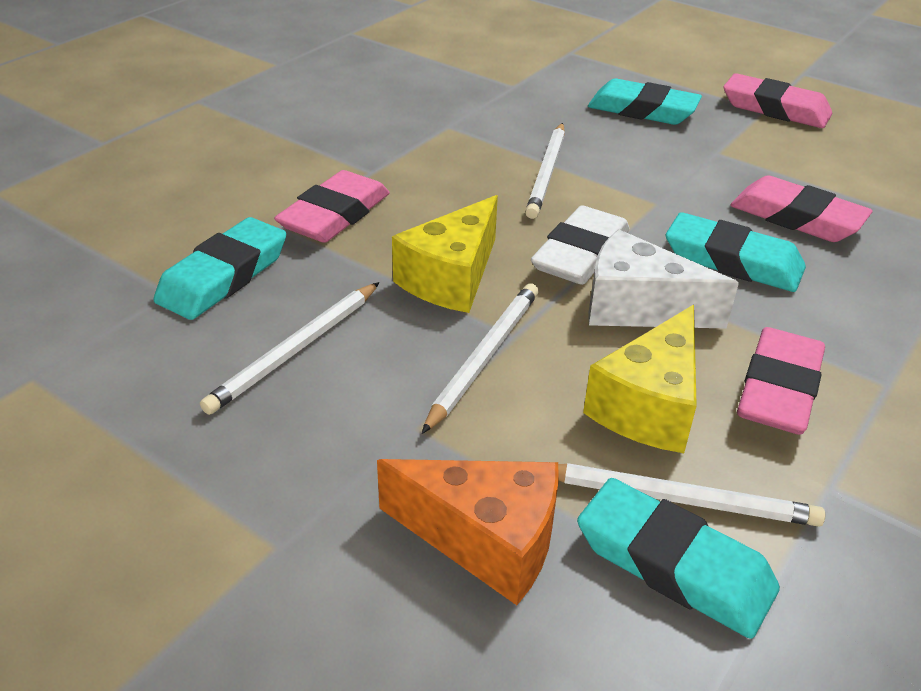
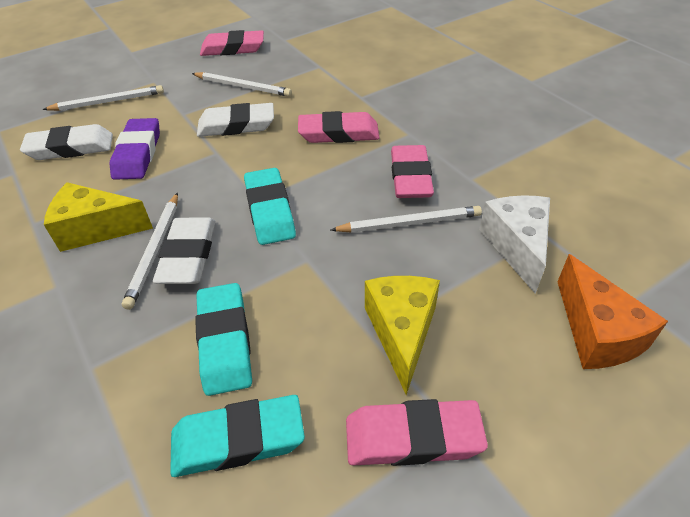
purple eraser: 0 -> 1
turquoise eraser: 4 -> 3
white eraser: 1 -> 3

